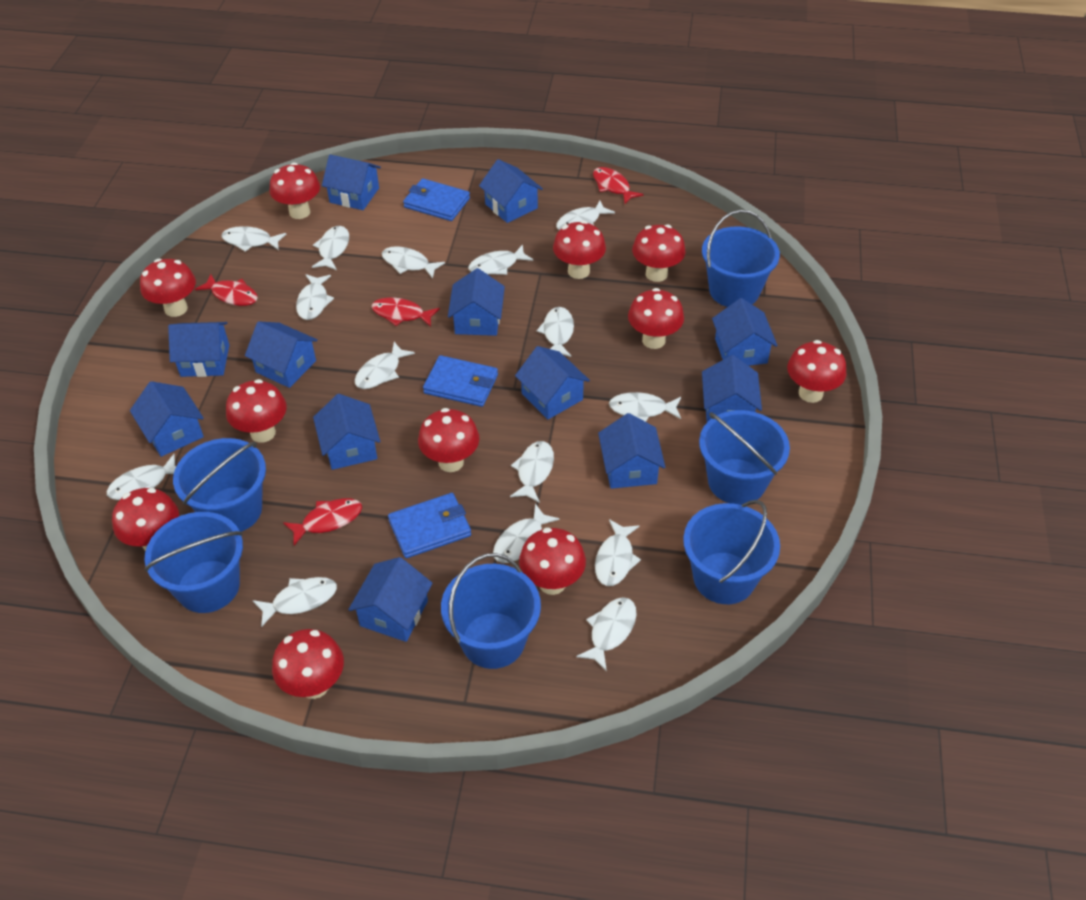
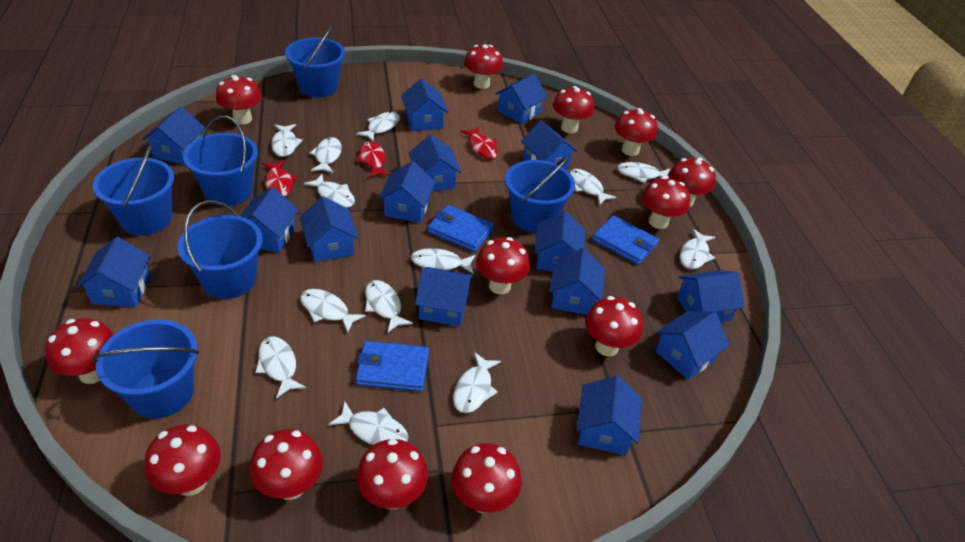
blue house: 12 -> 15
red fish: 4 -> 3
red mushroom: 11 -> 13
white fish: 15 -> 13

